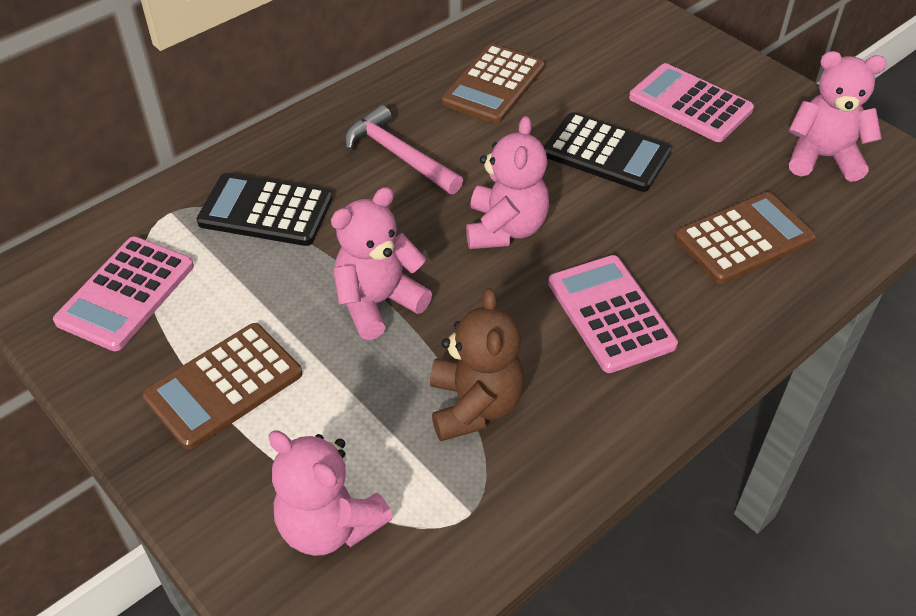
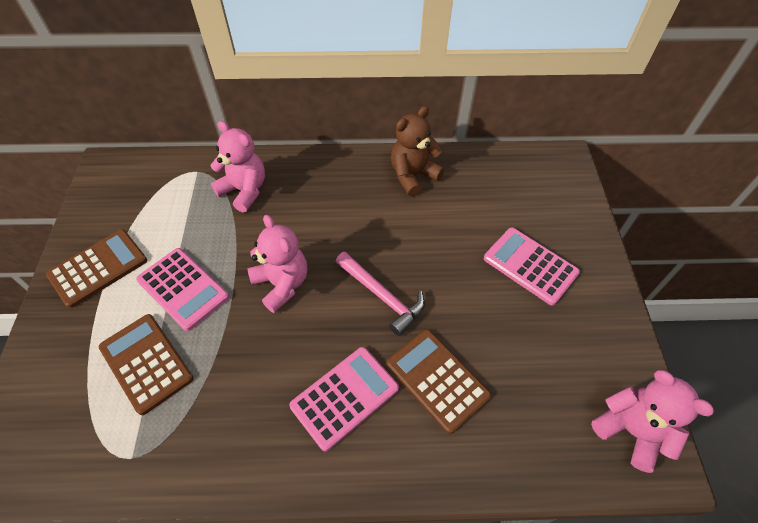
black calculator: 2 -> 0
pink teddy bear: 4 -> 3

